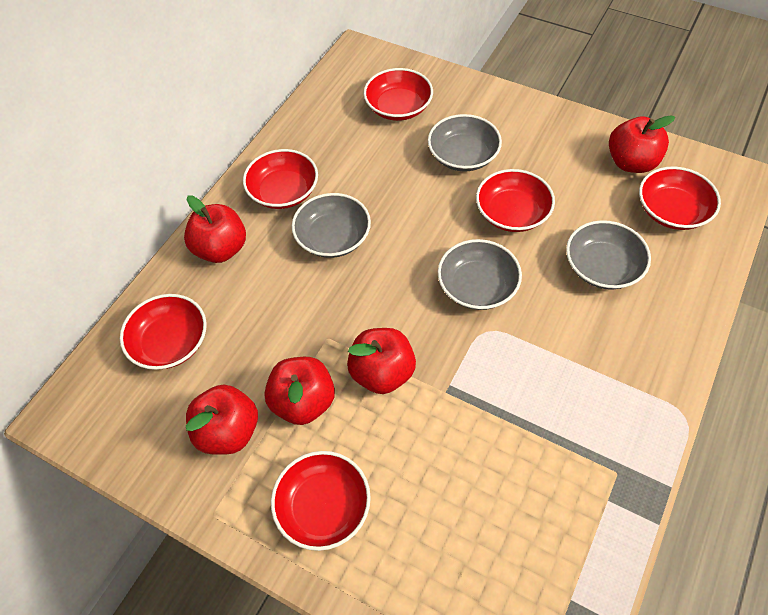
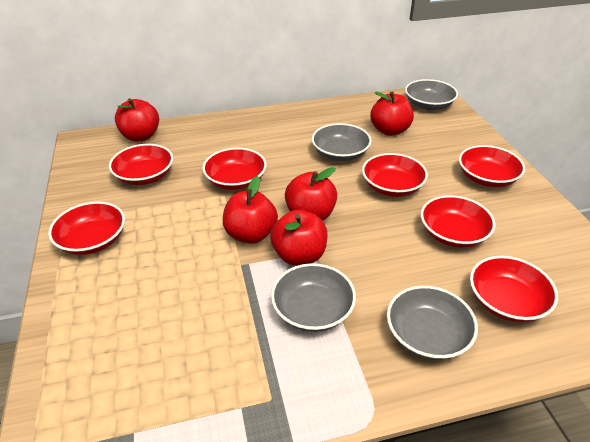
red bowl: 6 -> 7

